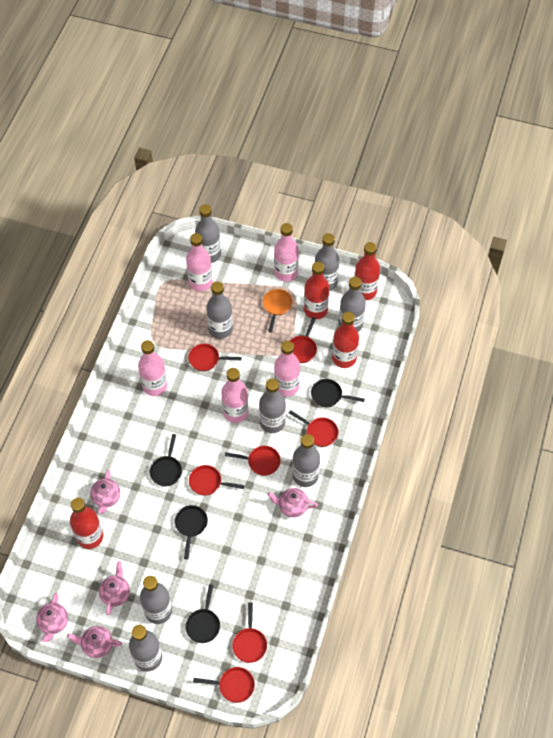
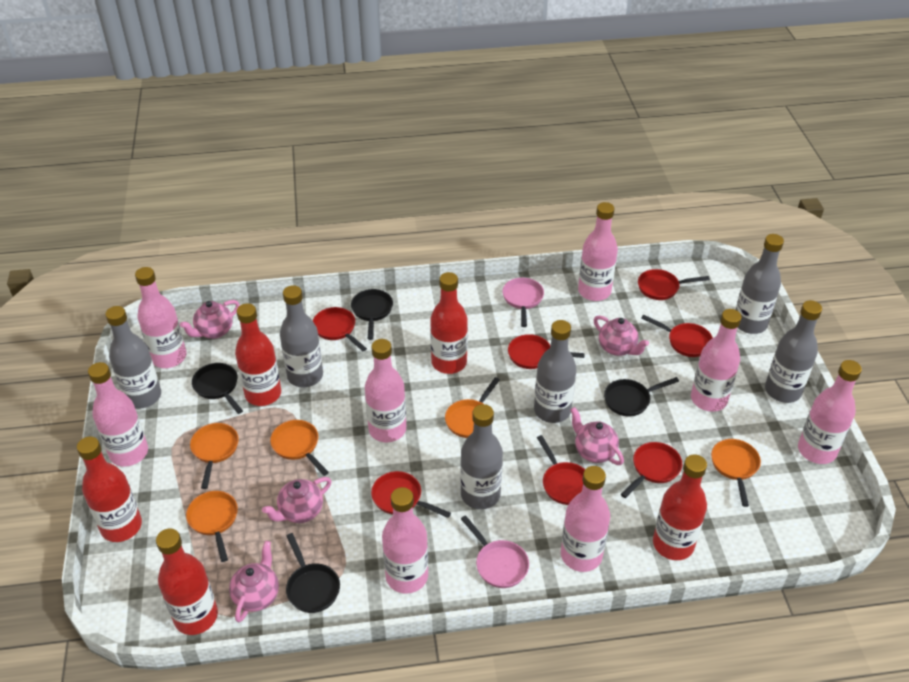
grey bottle: 8 -> 6
orange pan: 1 -> 5
pink bottle: 5 -> 8
pink pan: 0 -> 2
red bottle: 4 -> 5

